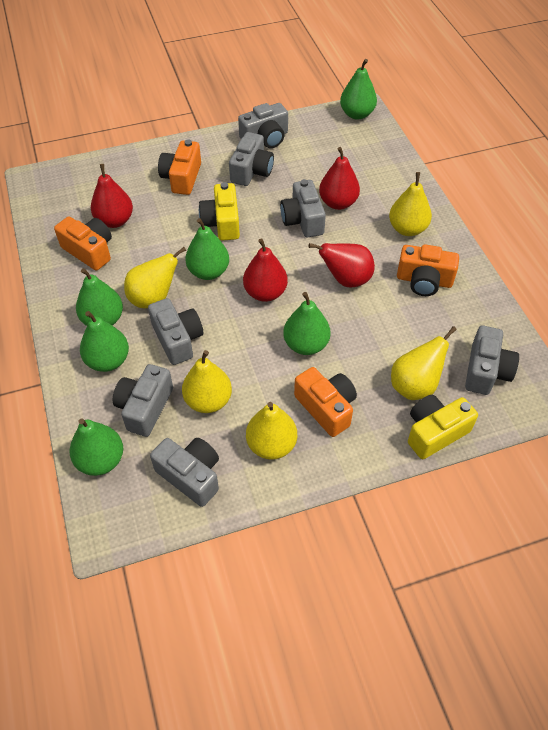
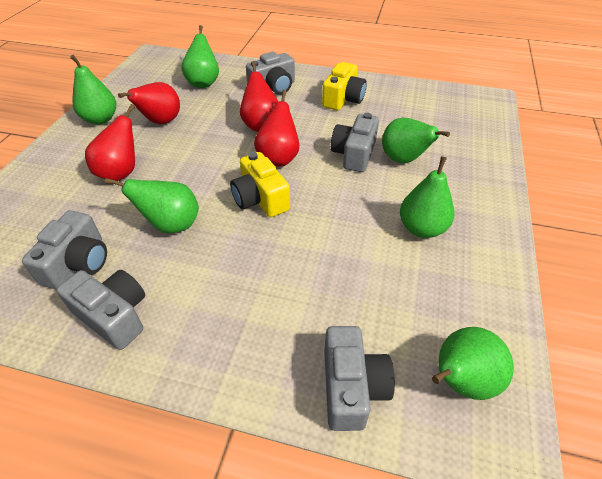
grey camera: 7 -> 5
orange camera: 4 -> 0
yellow pear: 5 -> 0

